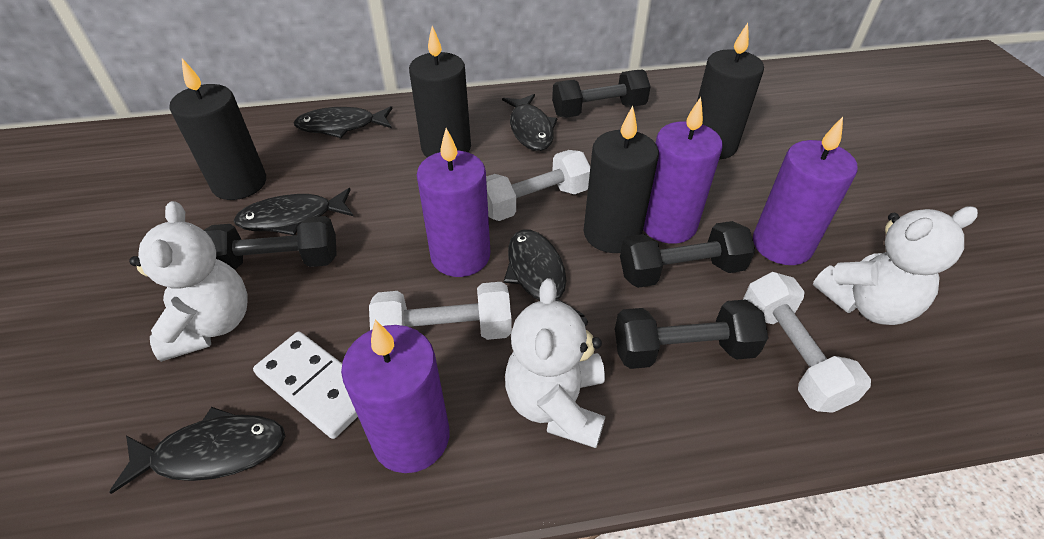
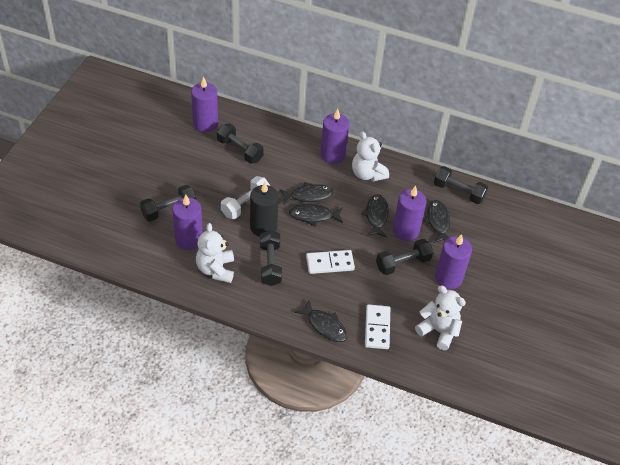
black candle: 4 -> 1
black dumbbell: 4 -> 5
purple candle: 4 -> 5
white domino: 1 -> 2
white dumbbell: 3 -> 1

